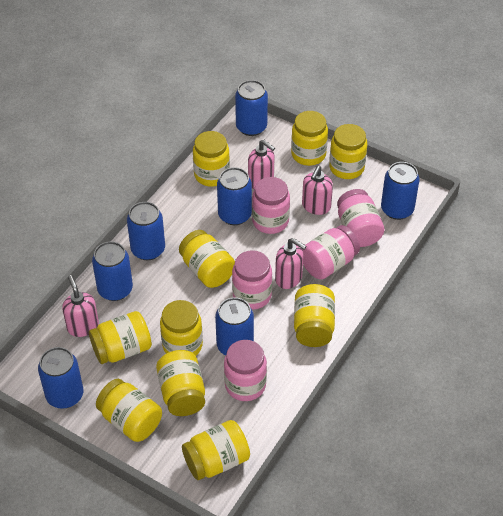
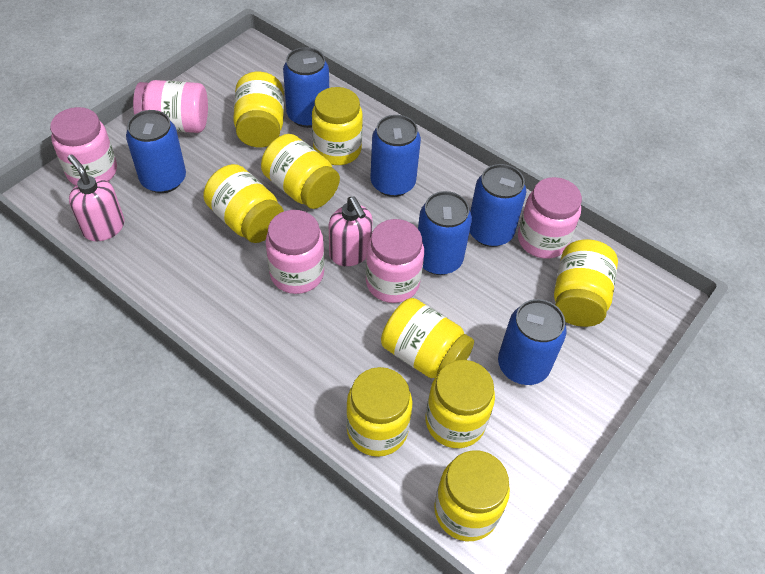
blue can: 7 -> 6
pink soap dispenser: 4 -> 2
yellow jar: 10 -> 9

